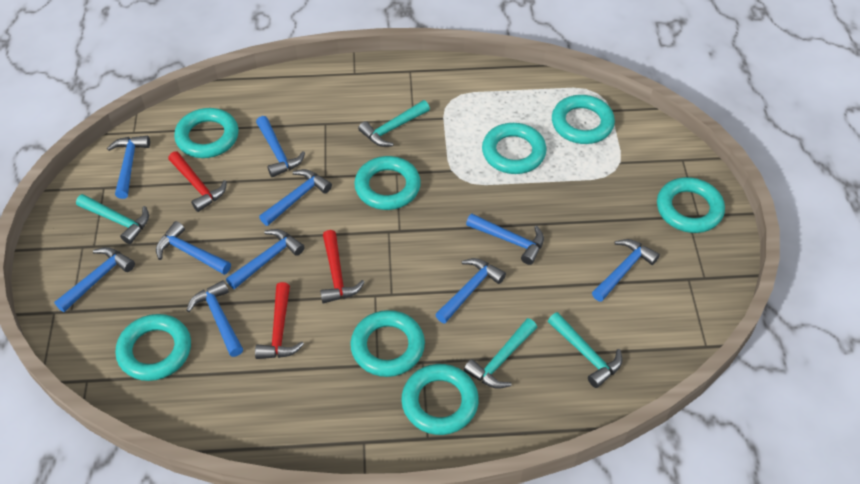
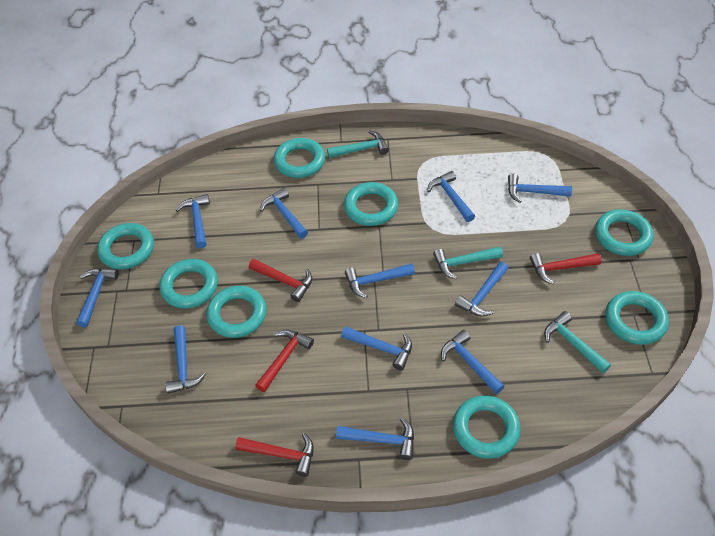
blue hammer: 10 -> 11
red hammer: 3 -> 4
turquoise hammer: 4 -> 3

